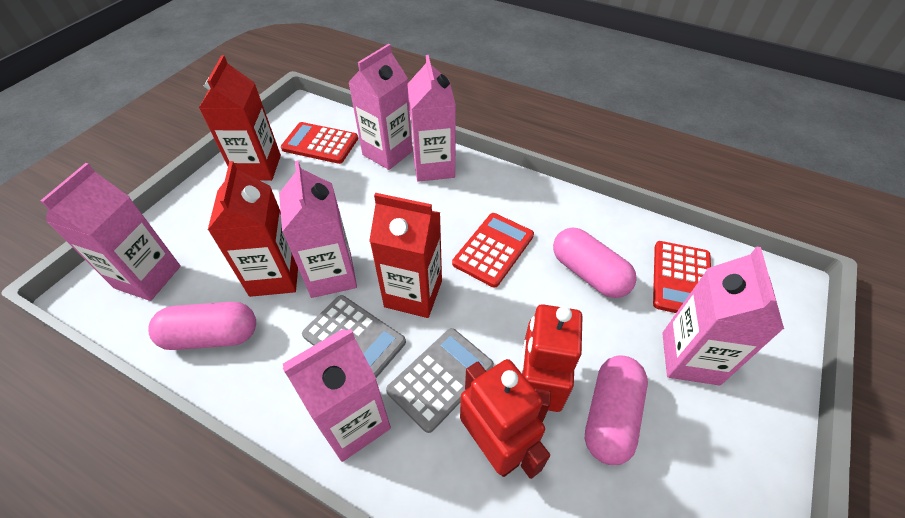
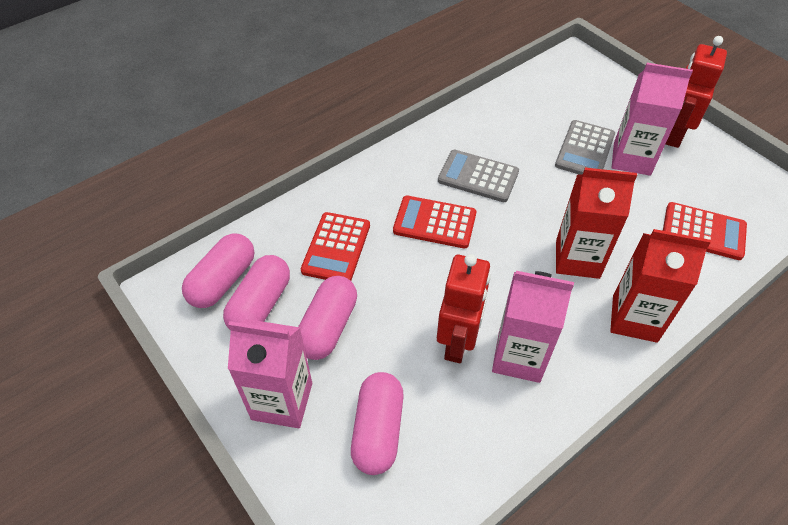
pink capsule: 3 -> 4
pink carton: 6 -> 3
red carton: 3 -> 2

